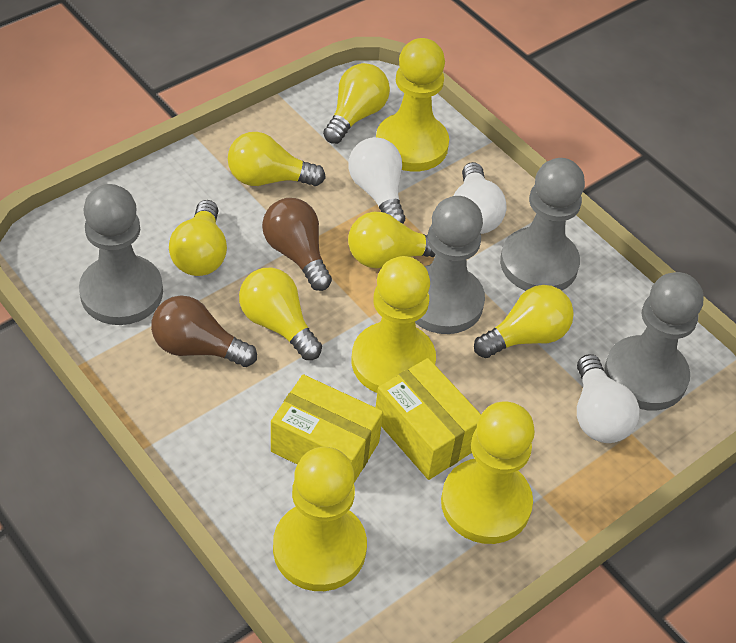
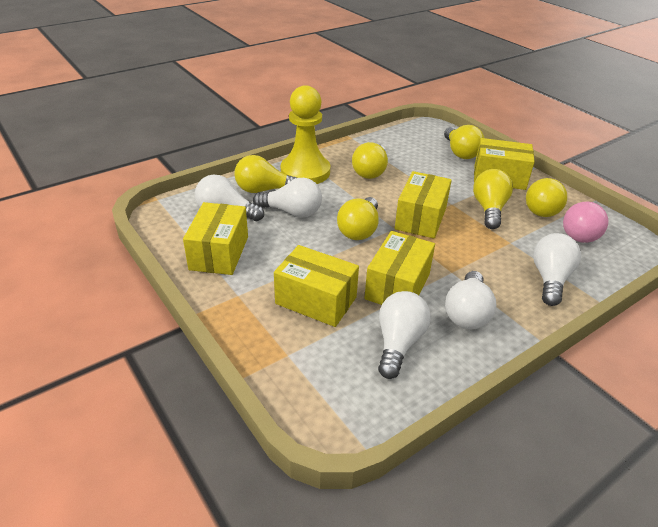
brown light bulb: 2 -> 0
grey pawn: 4 -> 0
pink light bulb: 0 -> 1
white light bulb: 3 -> 5
yellow box: 2 -> 5
yellow pawn: 4 -> 1

